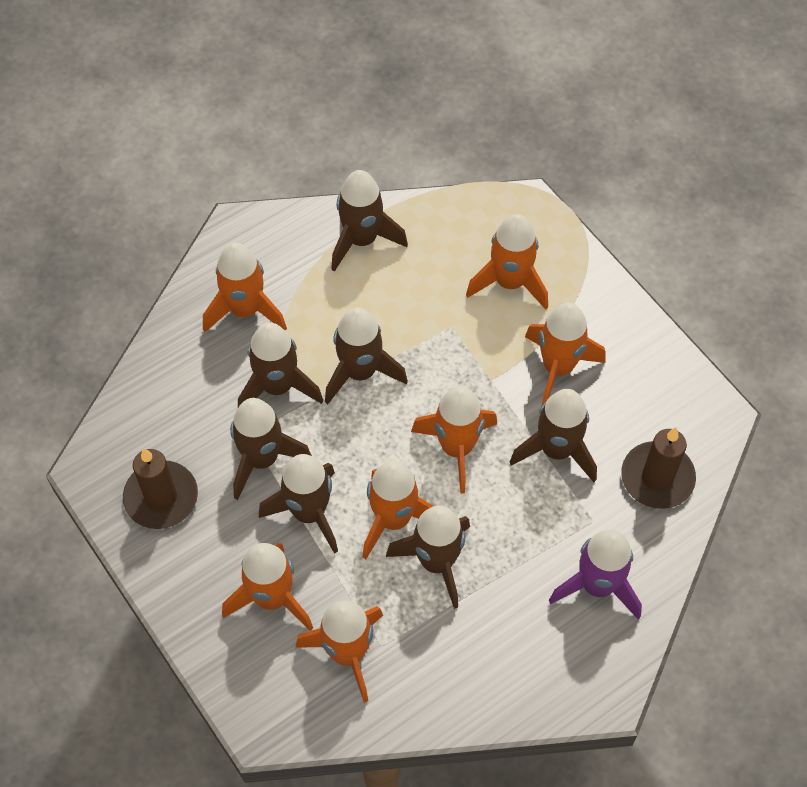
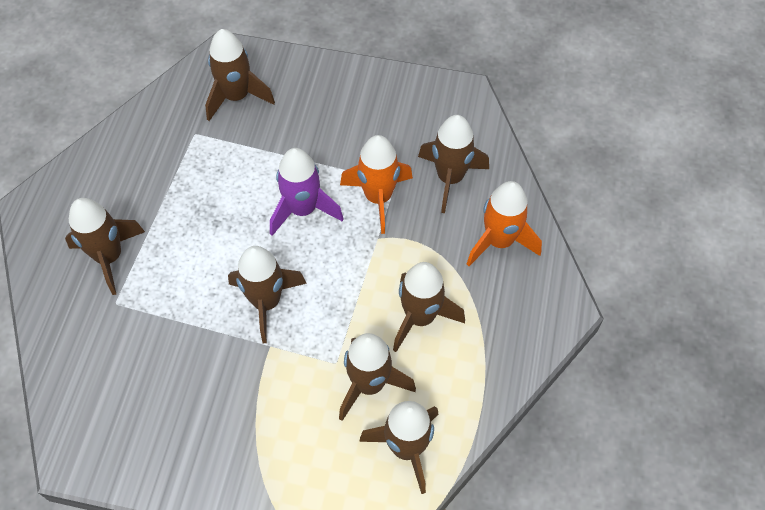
brown candle: 2 -> 0
orange rocket: 7 -> 2

